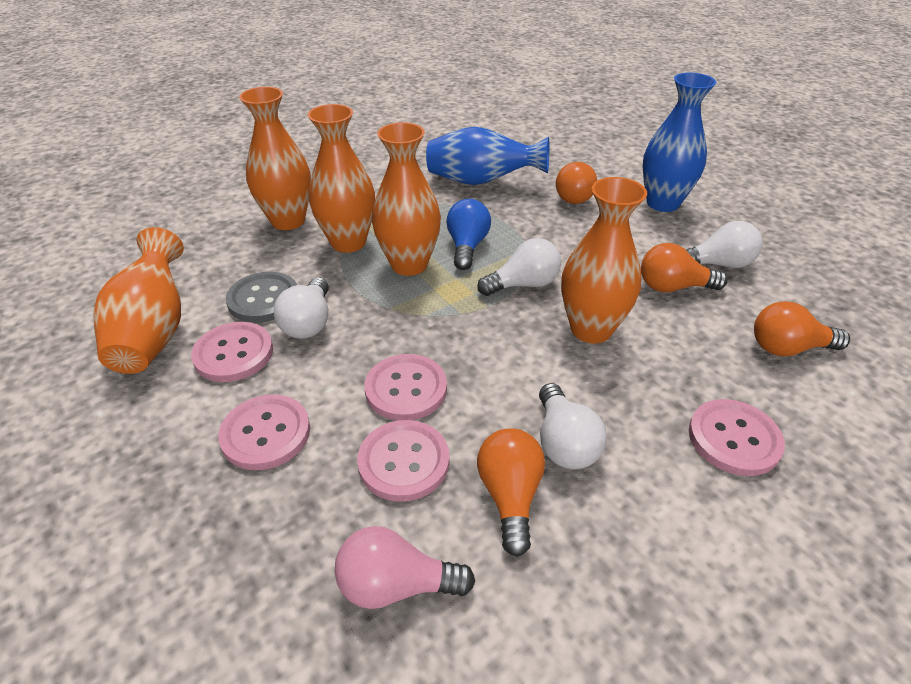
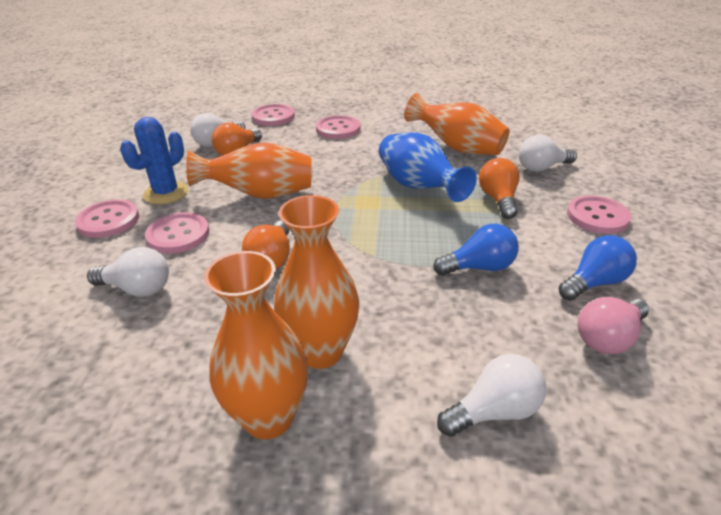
blue cactus: 0 -> 1
blue light bulb: 1 -> 2
blue vase: 2 -> 1
grey button: 1 -> 0
orange light bulb: 4 -> 3
orange vase: 5 -> 4

